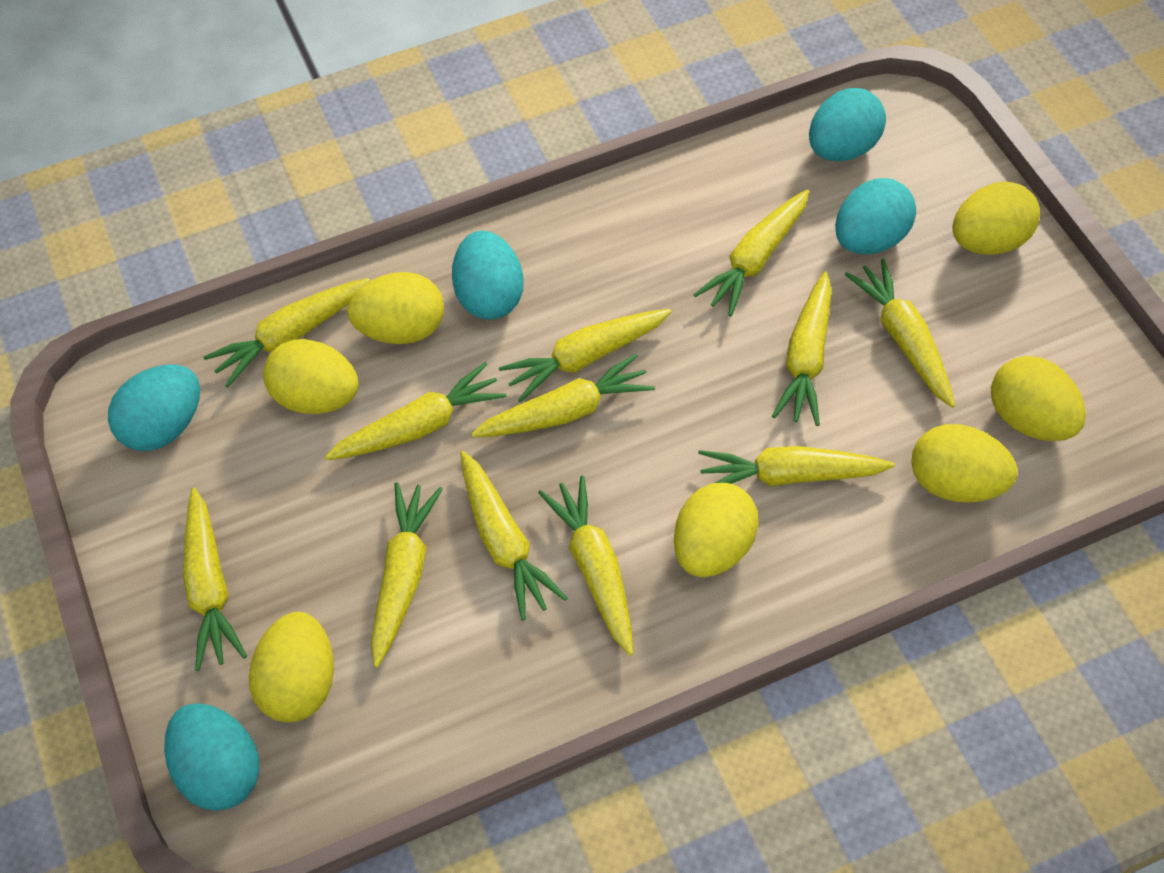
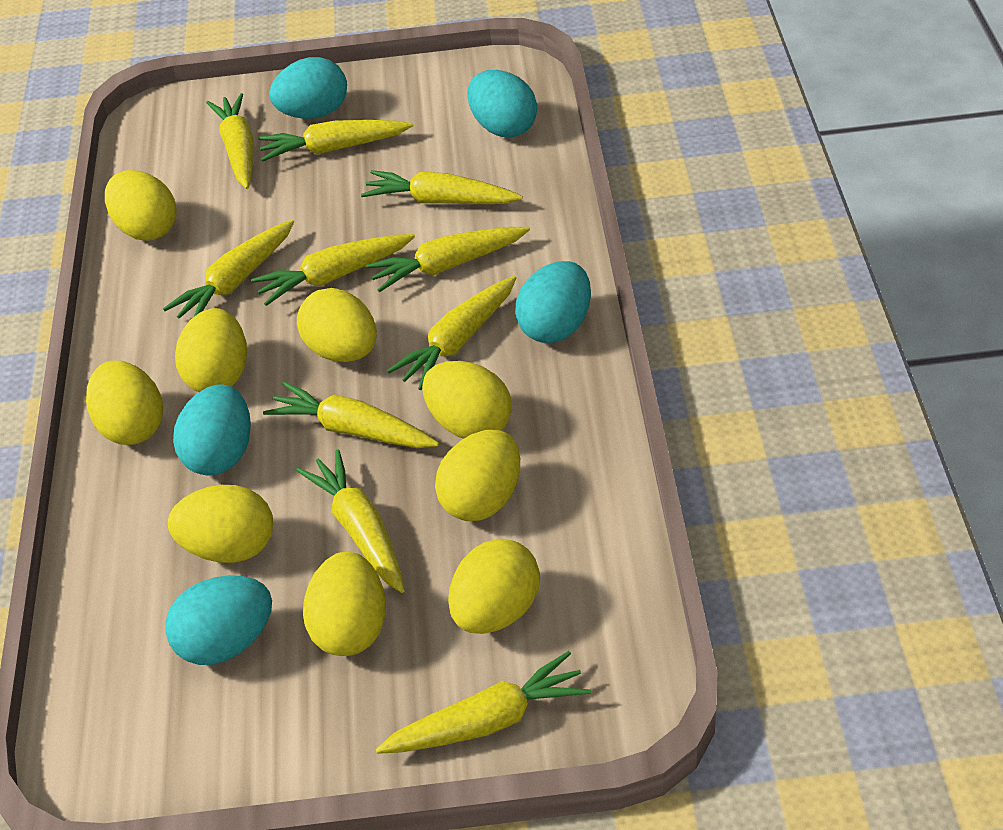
yellow carrot: 12 -> 10
yellow egg: 7 -> 9

